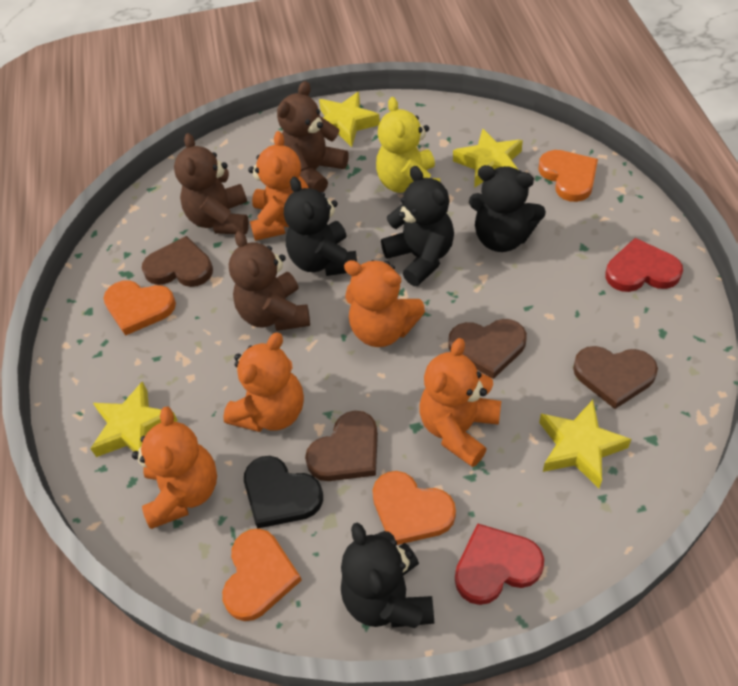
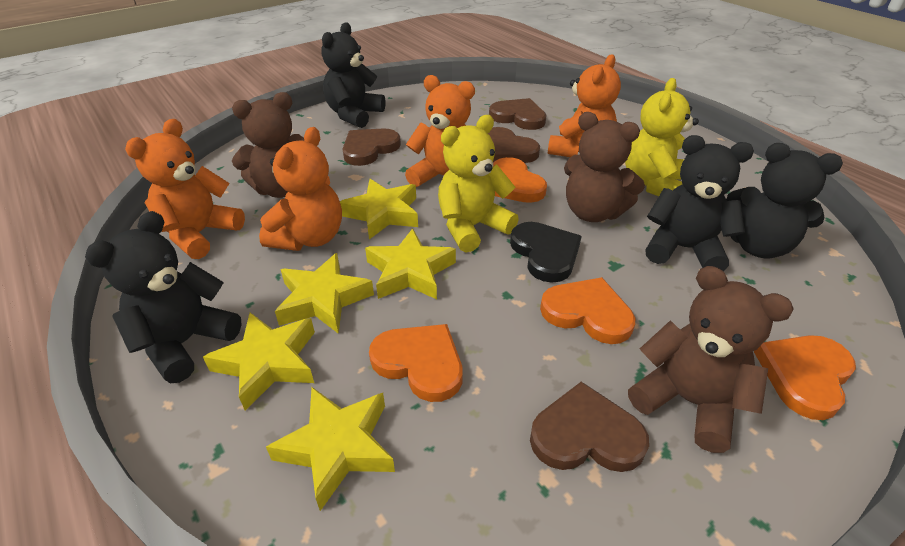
orange teddy bear: 5 -> 4
red heart: 2 -> 0
yellow star: 4 -> 5
yellow teddy bear: 1 -> 2

